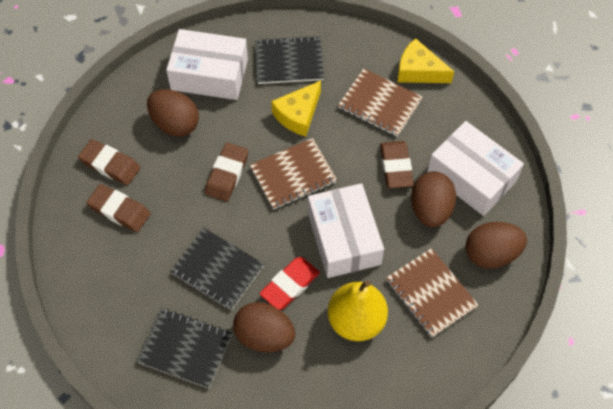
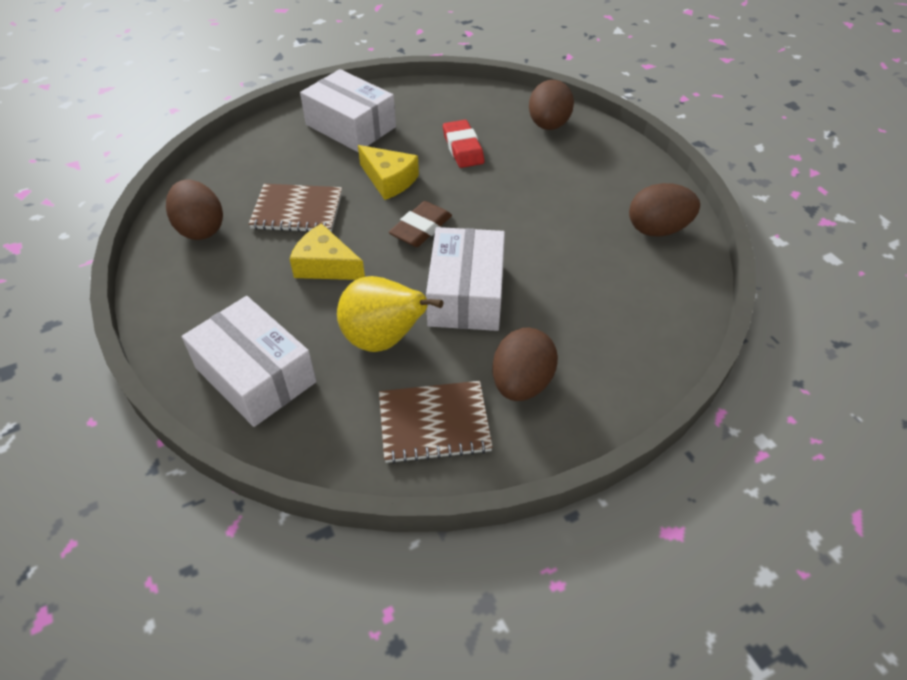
black notebook: 3 -> 0
brown eraser: 4 -> 1
brown notebook: 3 -> 2

